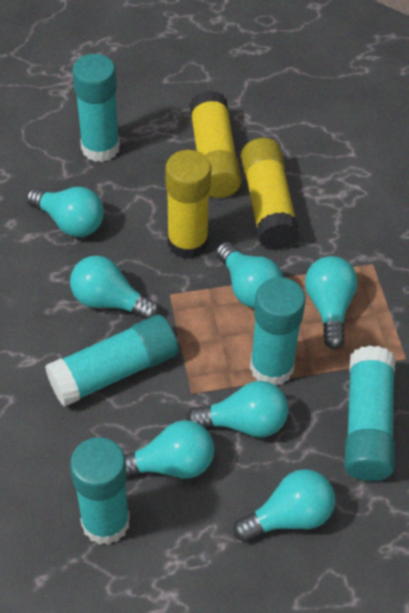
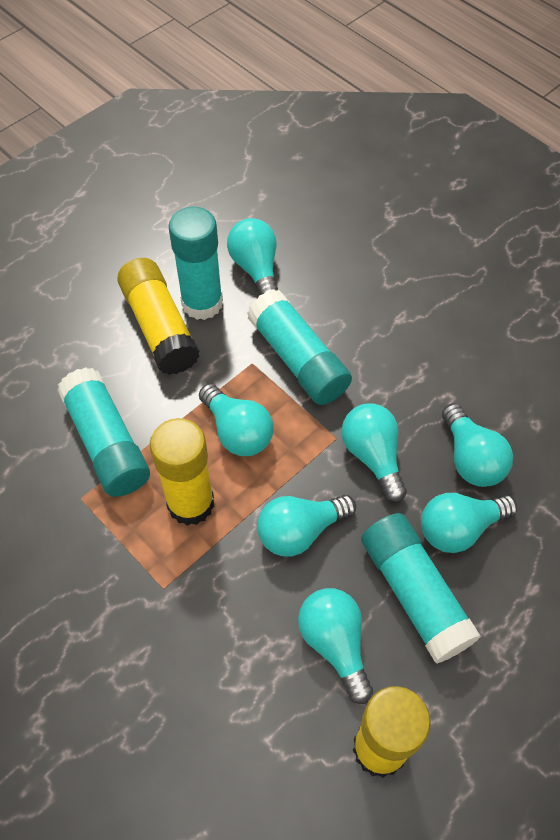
turquoise glue stick: 5 -> 4

